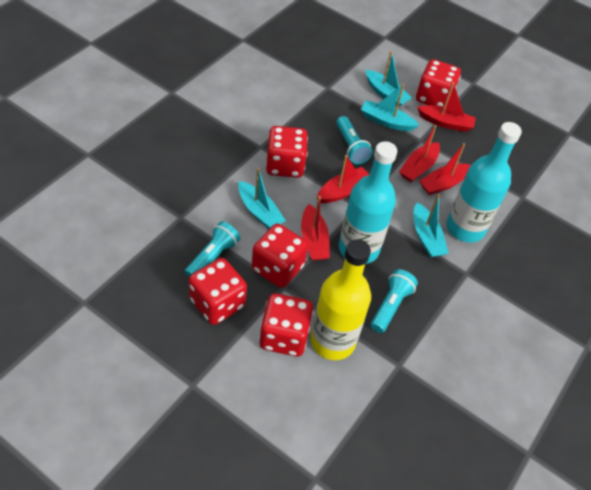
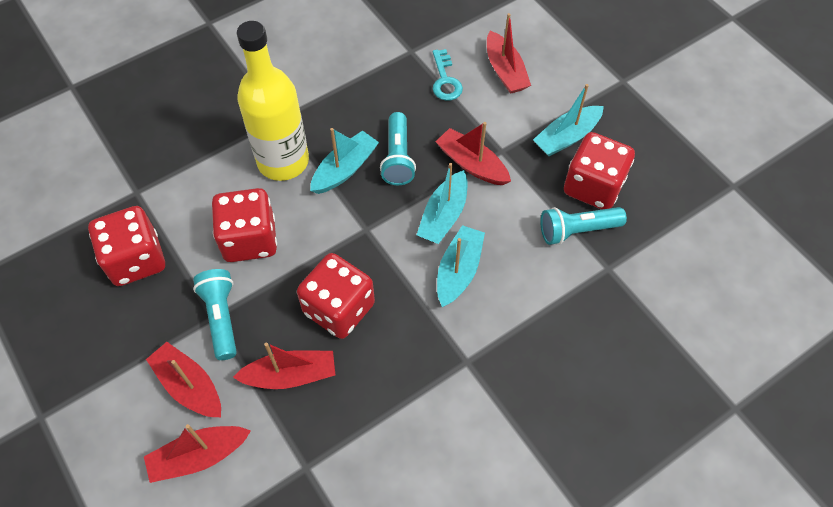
red dice: 5 -> 4
turquoise bottle: 2 -> 0
turquoise key: 0 -> 1

